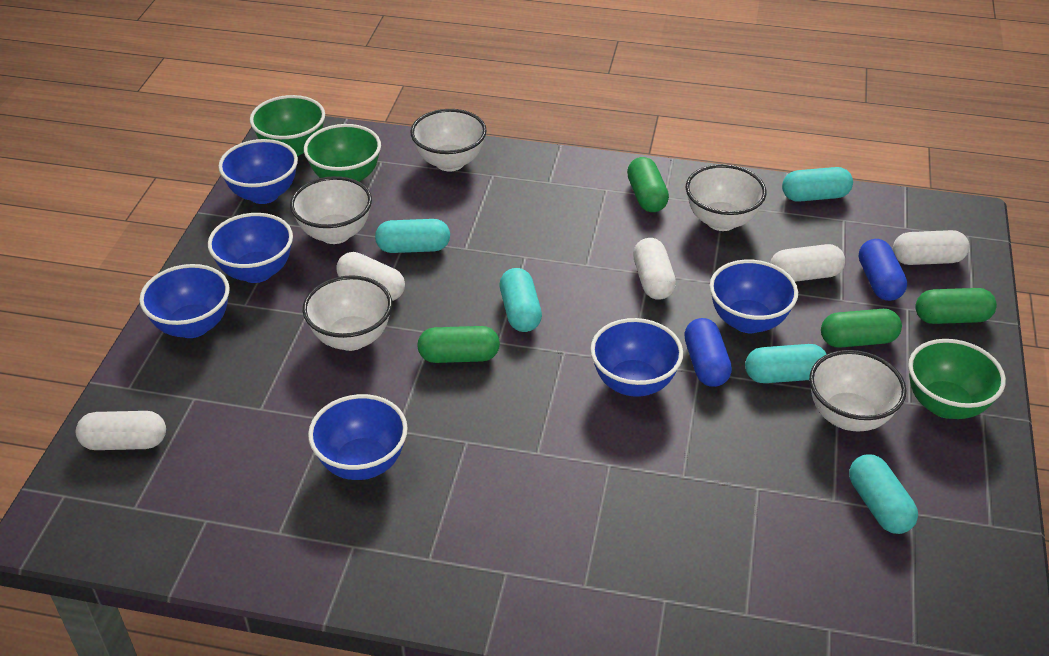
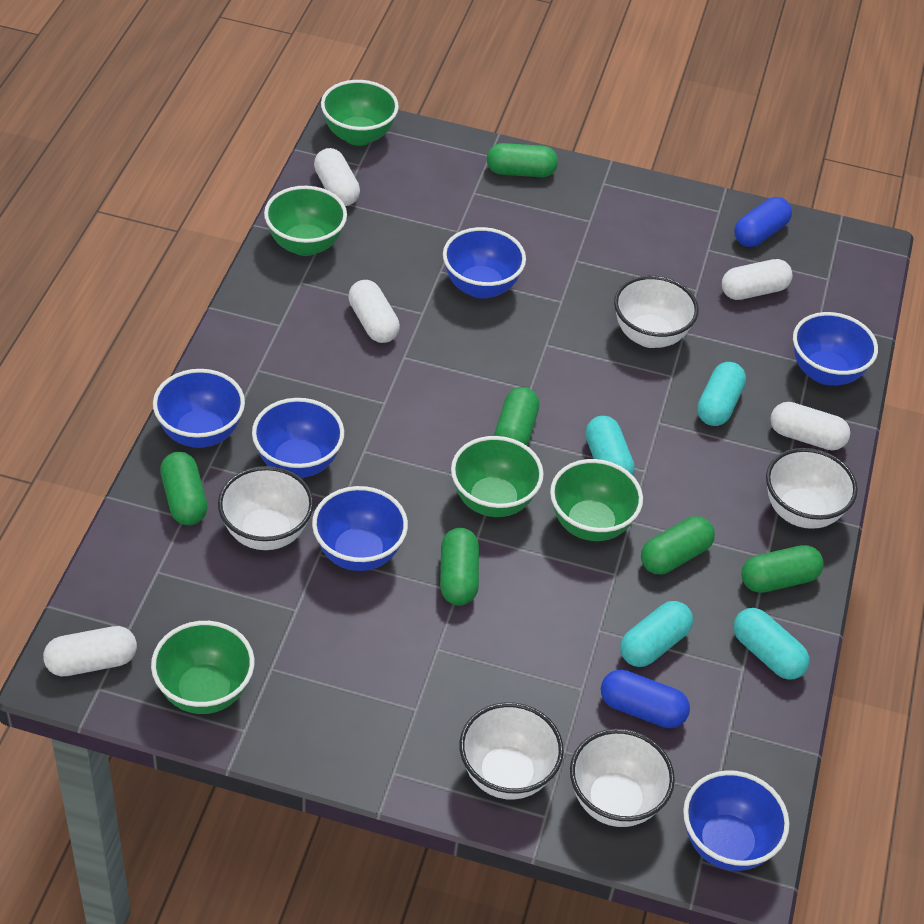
green bowl: 3 -> 5
green capsule: 4 -> 6
turquoise capsule: 5 -> 4

